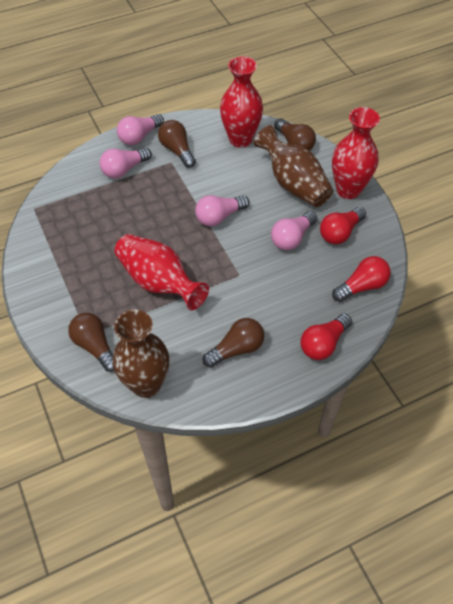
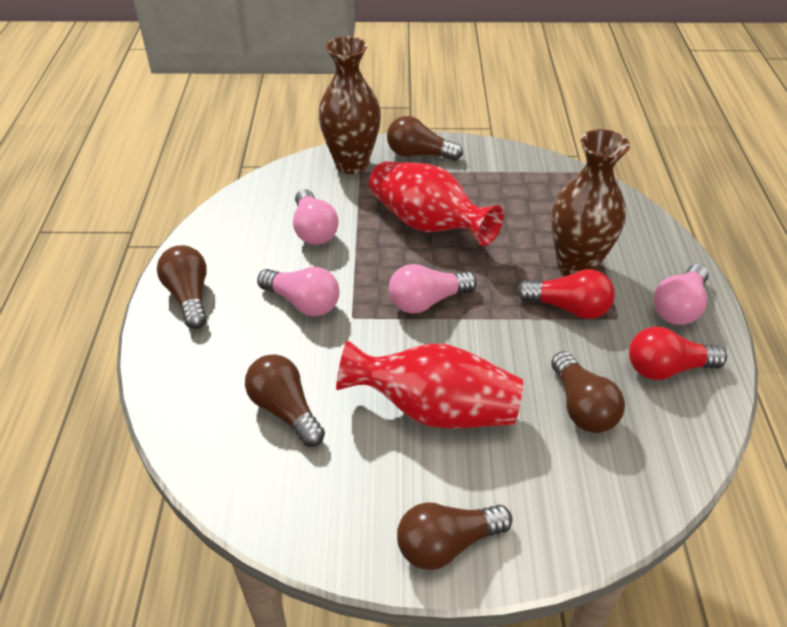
brown light bulb: 4 -> 5
red light bulb: 3 -> 2
red vase: 3 -> 2

